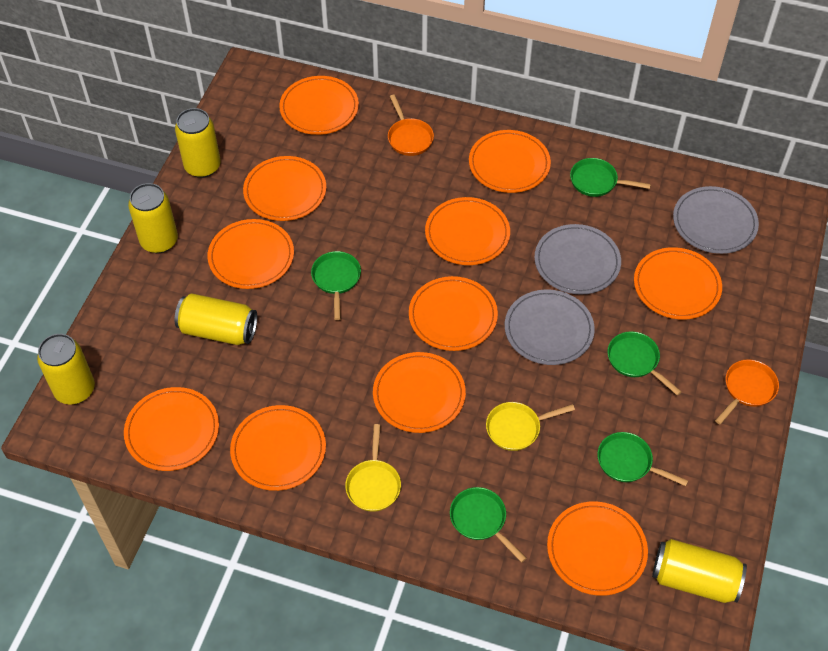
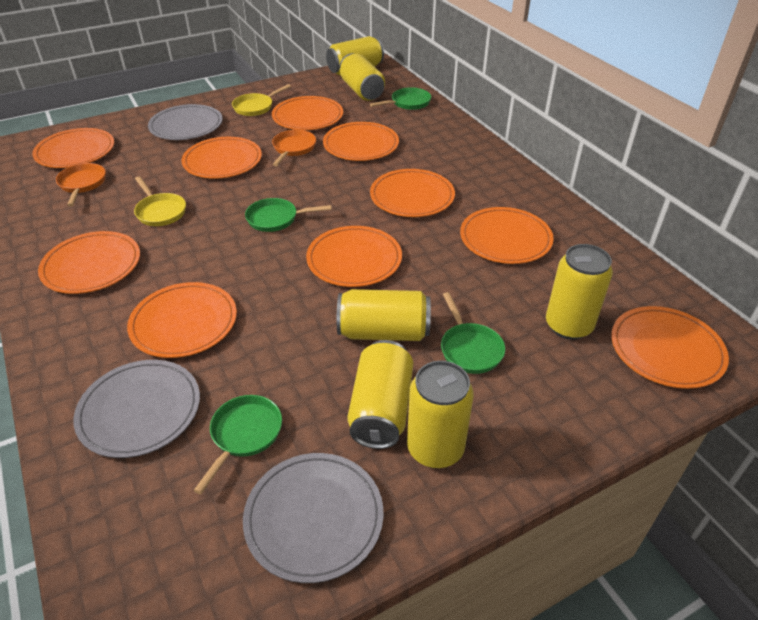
green pan: 5 -> 4
orange plate: 11 -> 10
yellow can: 5 -> 6

